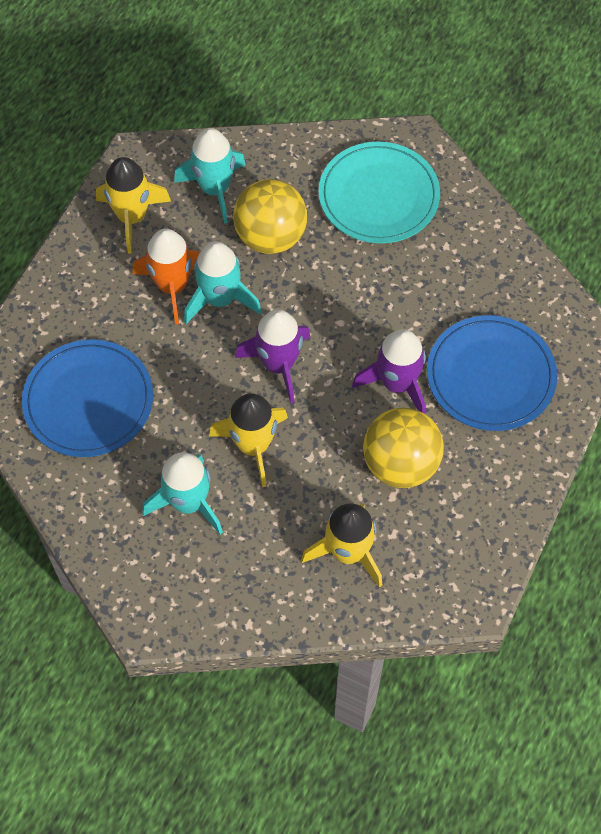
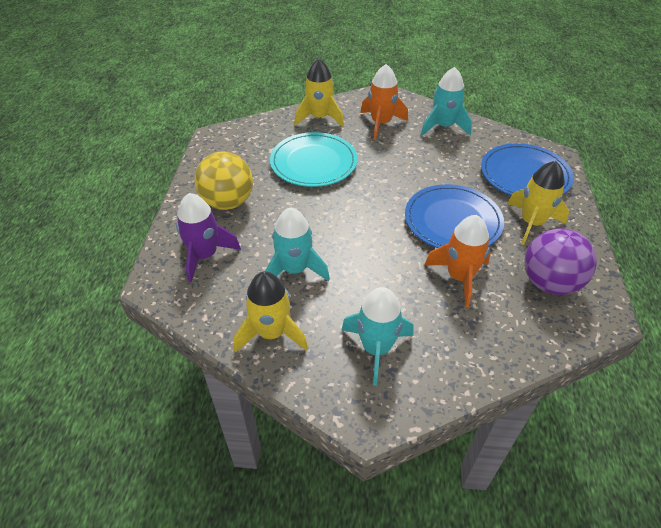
orange rocket: 1 -> 2
purple ball: 0 -> 1
purple rocket: 2 -> 1
yellow ball: 2 -> 1

